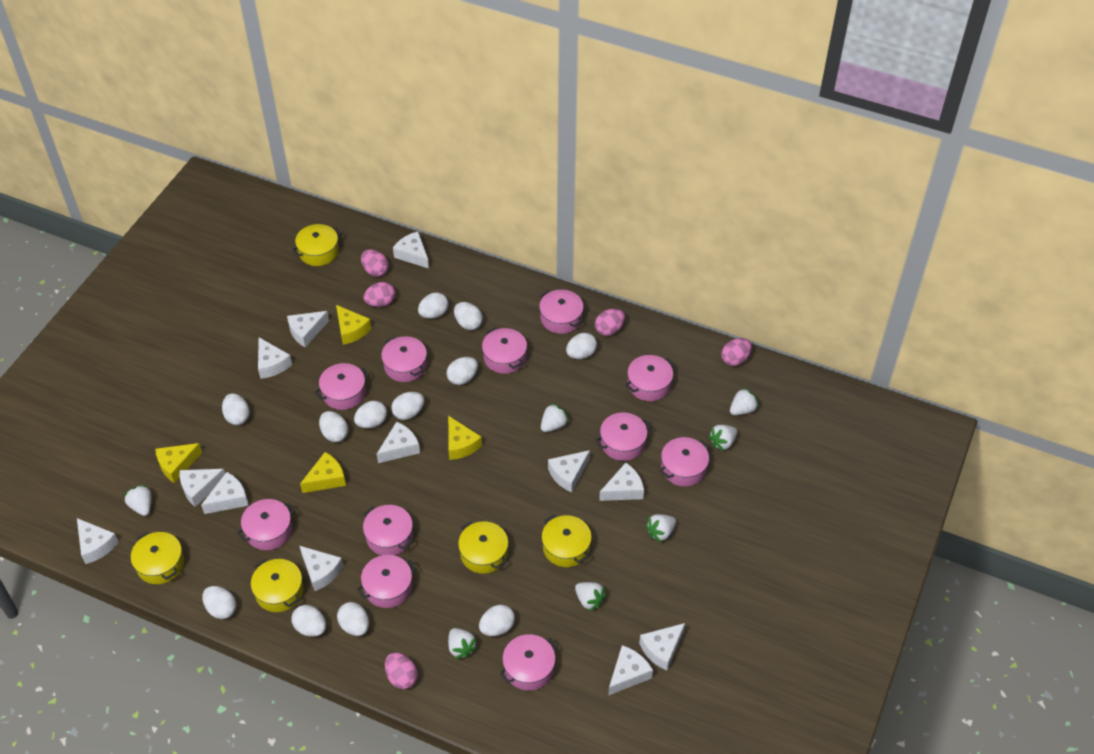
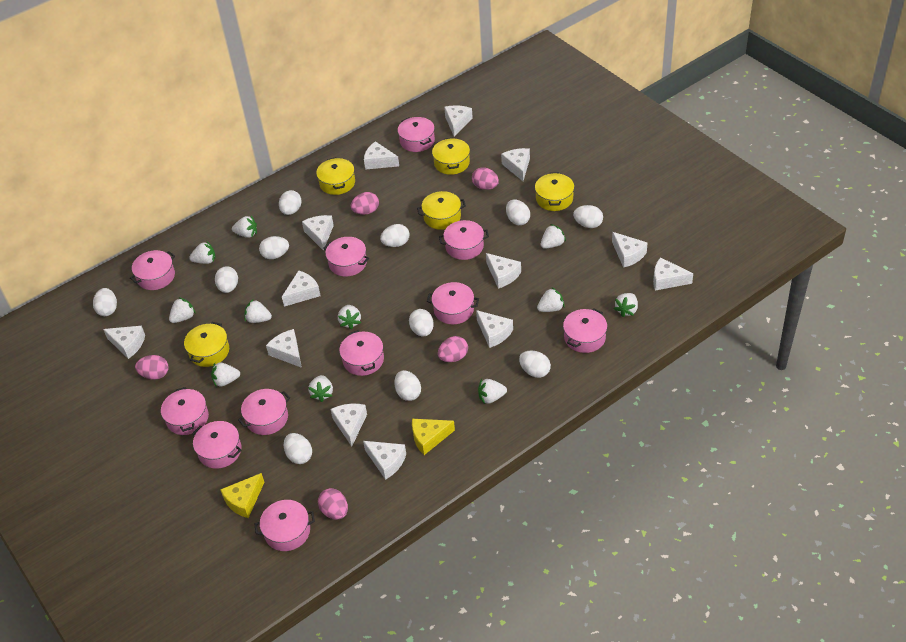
white cheese: 12 -> 13
white egg: 12 -> 11
white strawberry: 7 -> 11
yellow cheese: 4 -> 2

